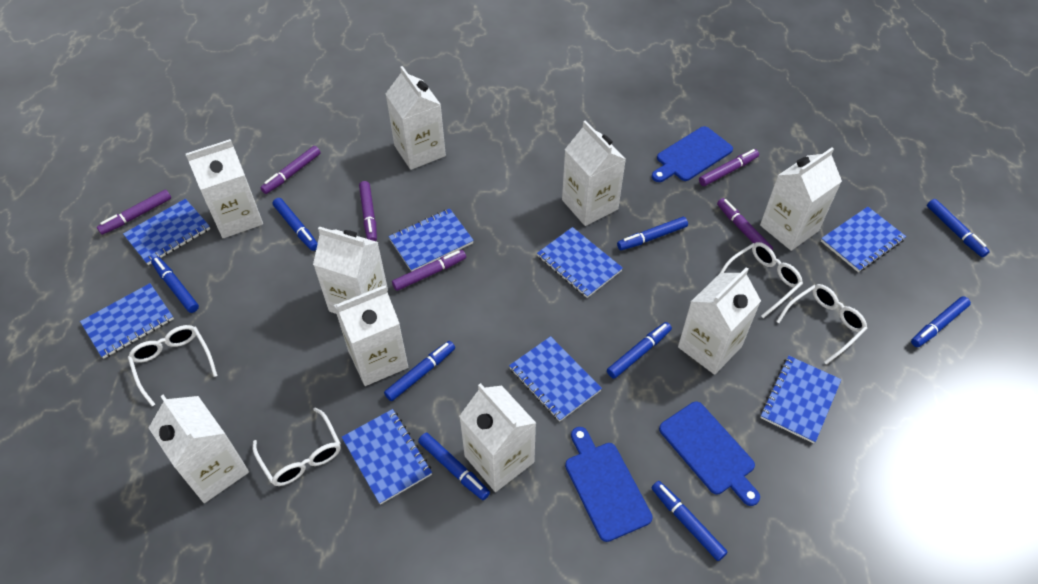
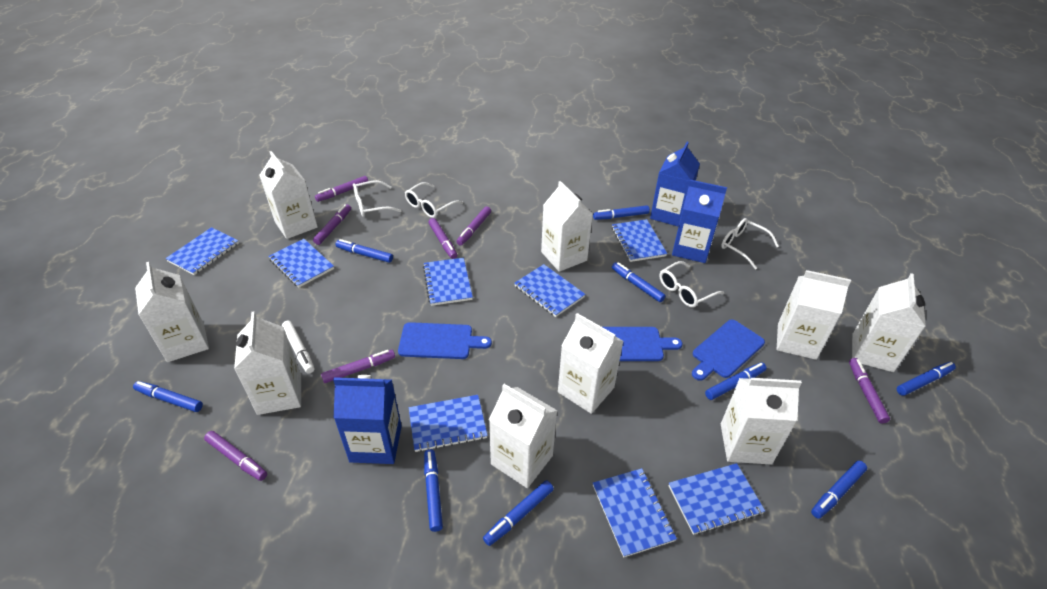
blue carton: 0 -> 3
purple marker: 6 -> 7
white marker: 0 -> 1

